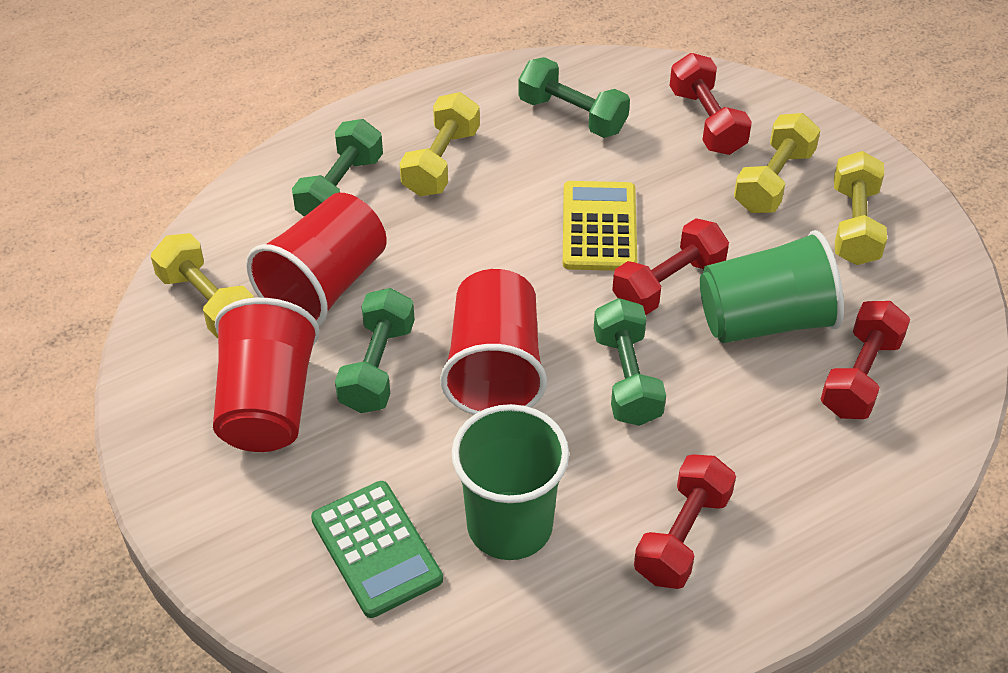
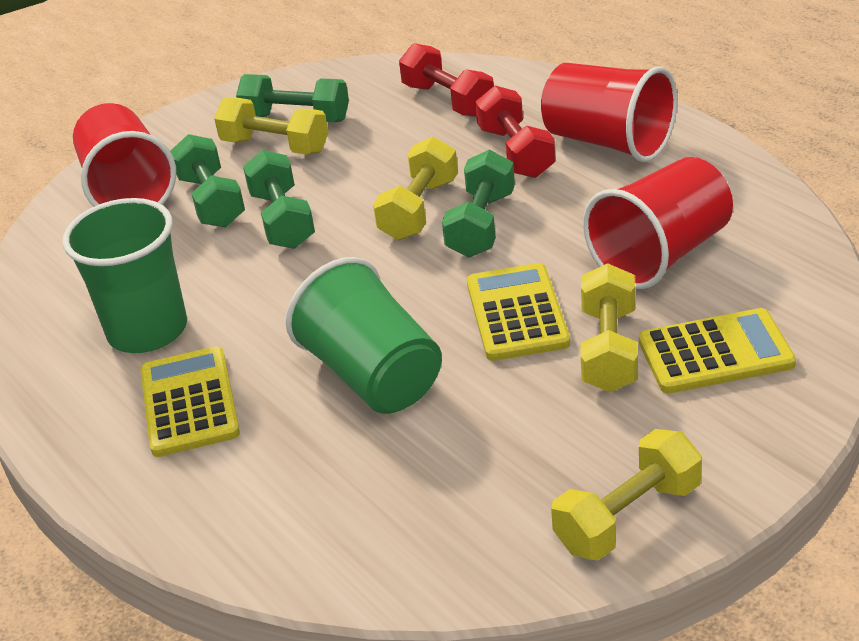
green calculator: 1 -> 0
red dumbbell: 4 -> 2
yellow calculator: 1 -> 3

